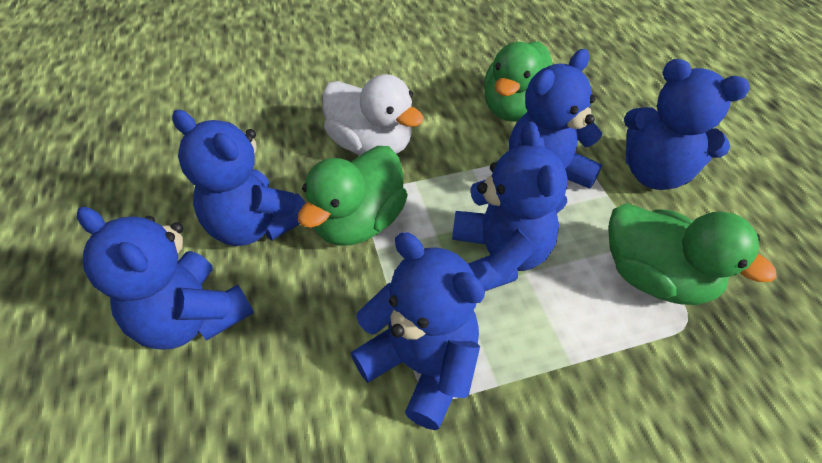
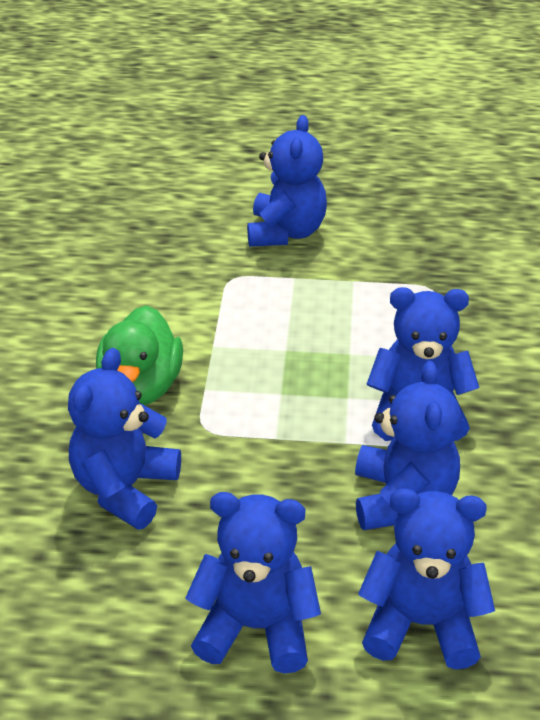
green duck: 3 -> 1
white duck: 1 -> 0

